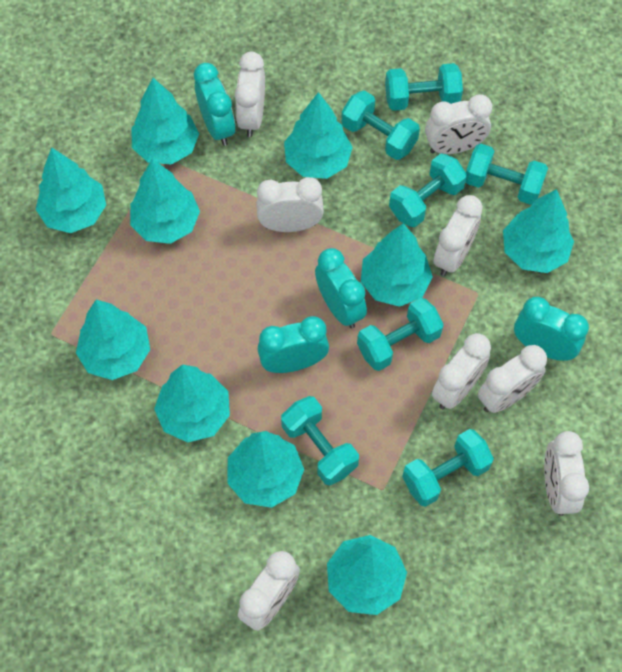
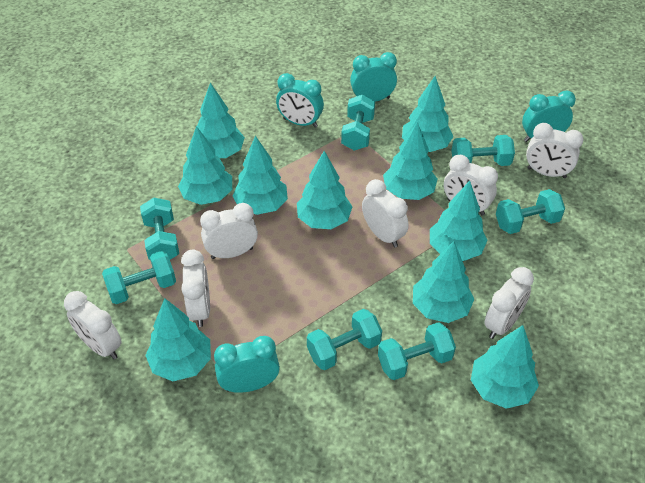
white clock: 8 -> 7

